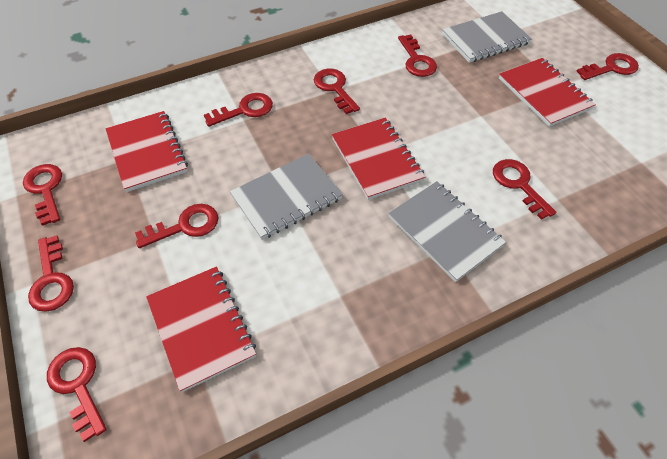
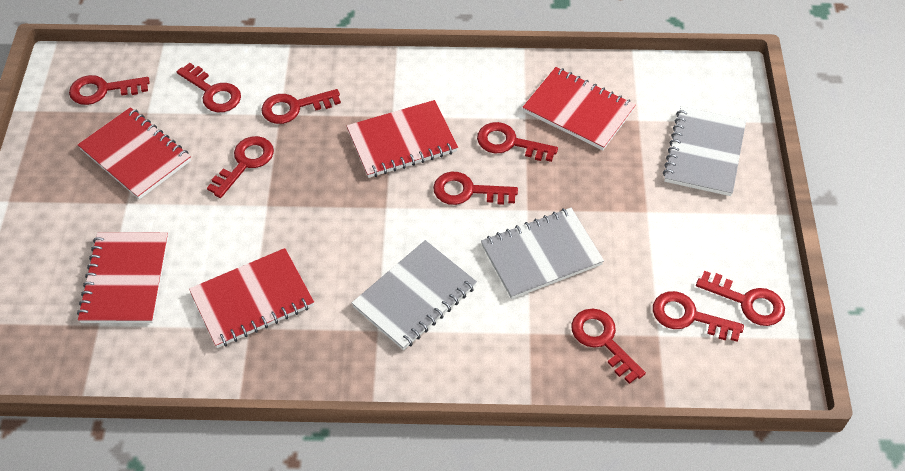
red notebook: 4 -> 5

